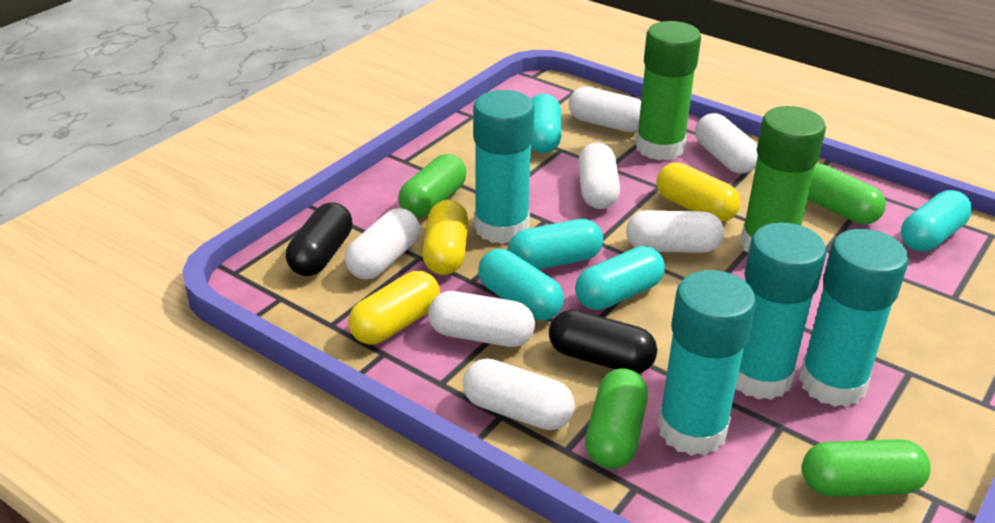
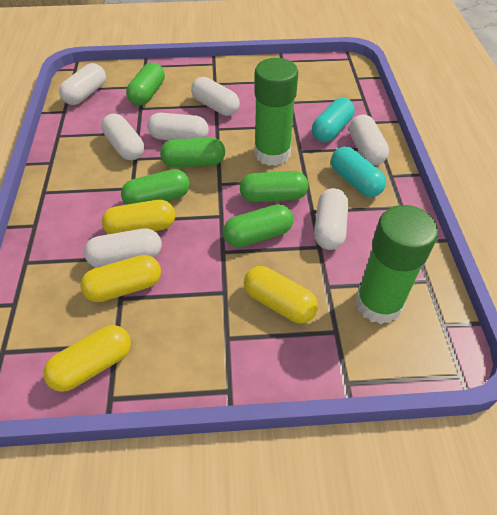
black capsule: 2 -> 0
green capsule: 4 -> 5
turquoise capsule: 5 -> 2
turquoise glue stick: 4 -> 0
yellow capsule: 3 -> 4

